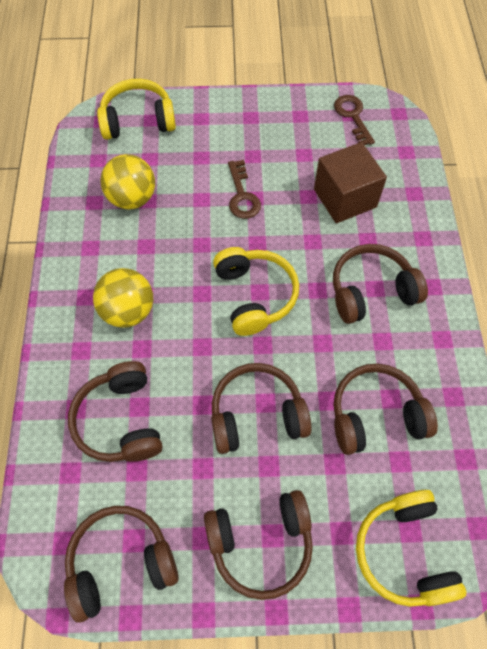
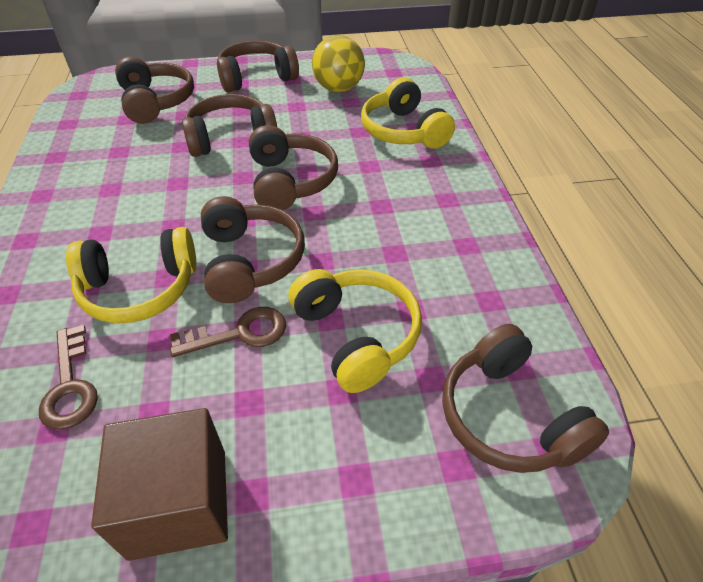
yellow ball: 2 -> 1

